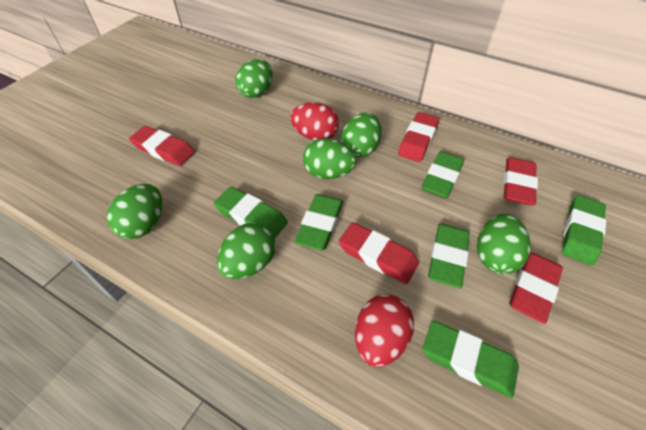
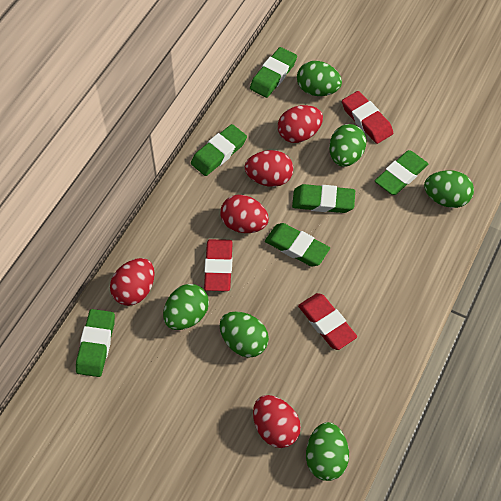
red egg: 2 -> 5
red eraser: 5 -> 3

